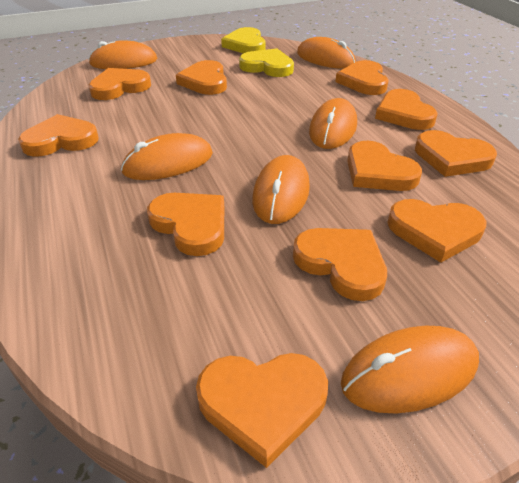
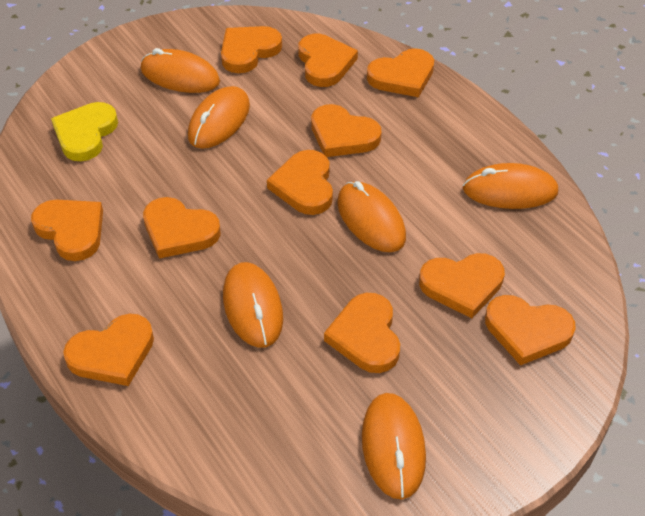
yellow heart: 2 -> 1

